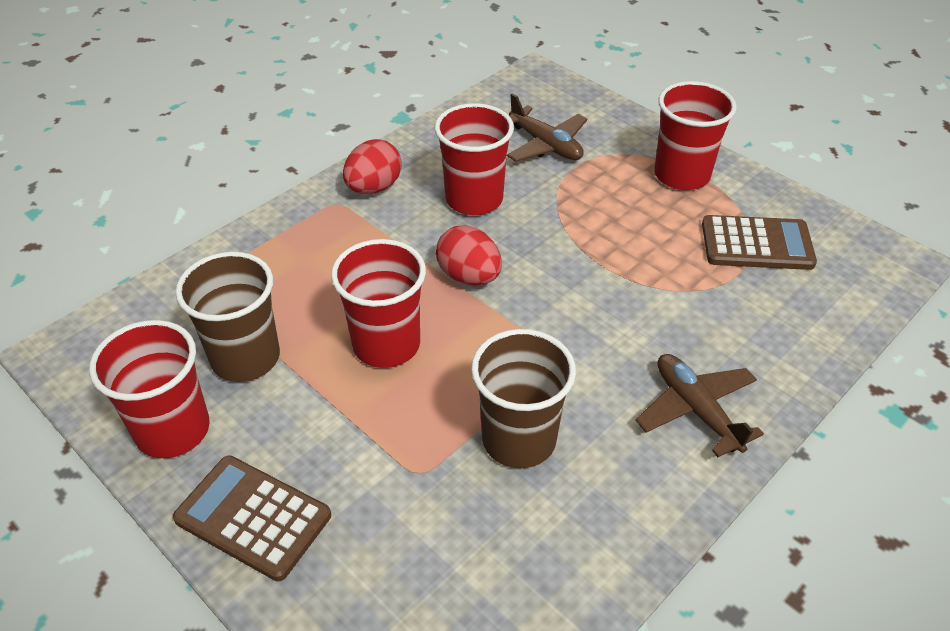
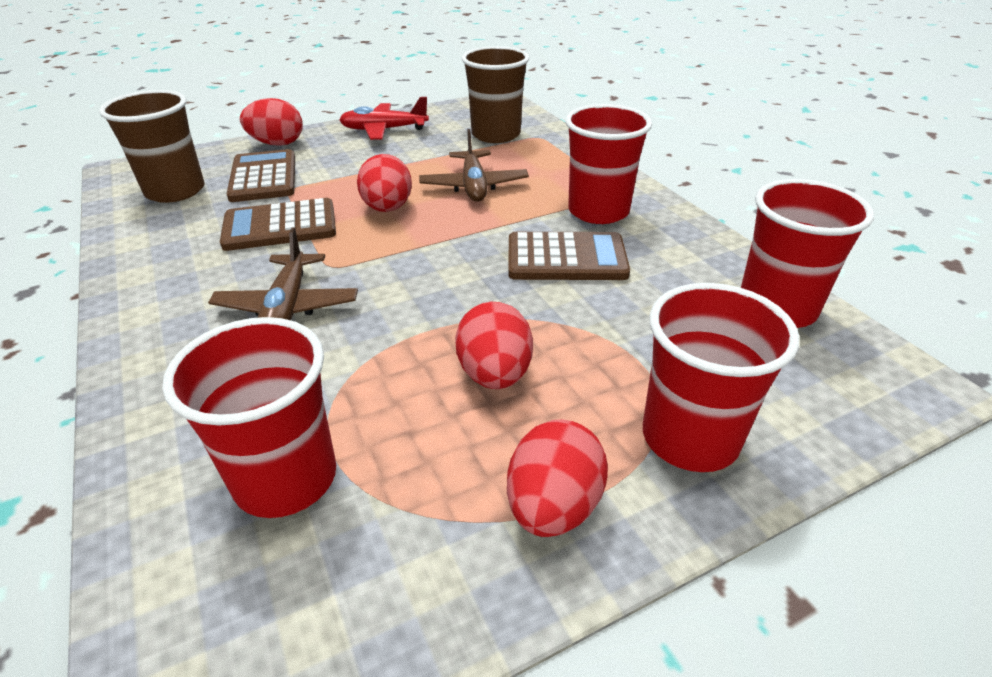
brown calculator: 2 -> 3
red egg: 2 -> 4
red plane: 0 -> 1

